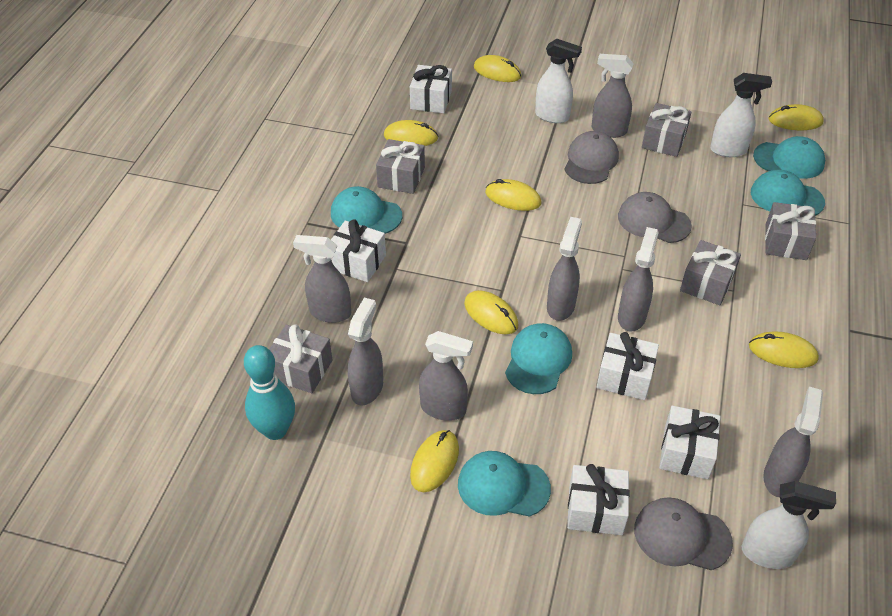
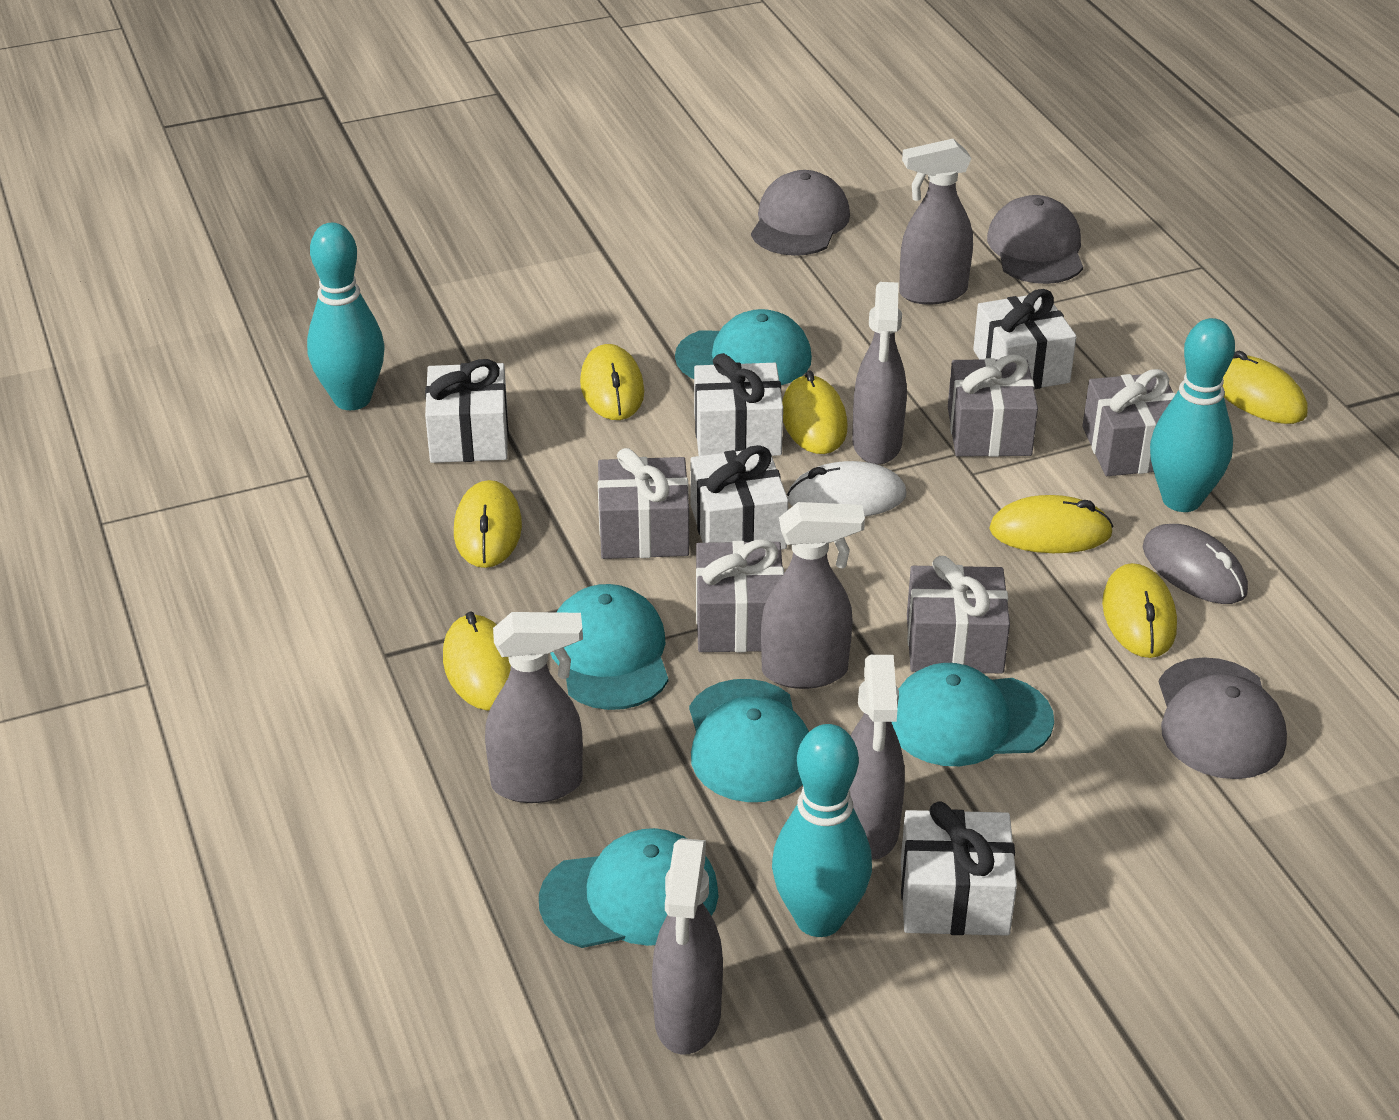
grey mouse: 0 -> 1
grey spray bottle: 7 -> 6
turquoise bowling pin: 1 -> 3
white mouse: 0 -> 1
white spray bottle: 3 -> 0

